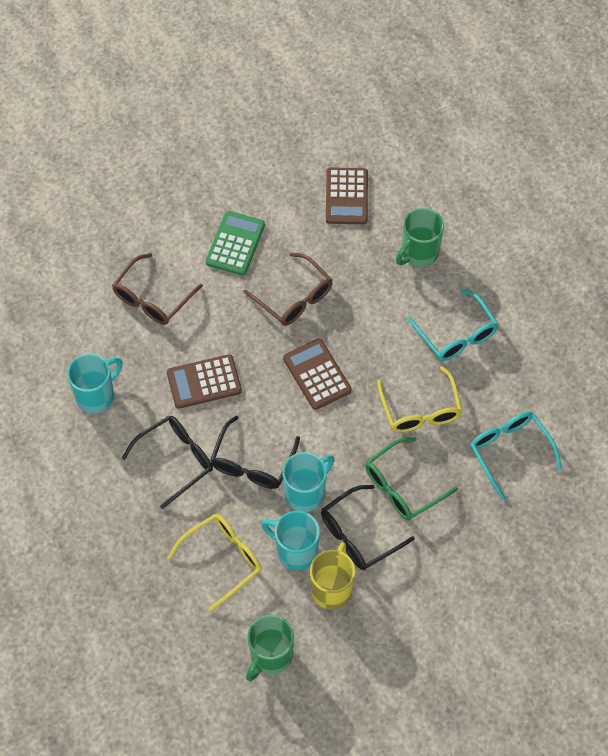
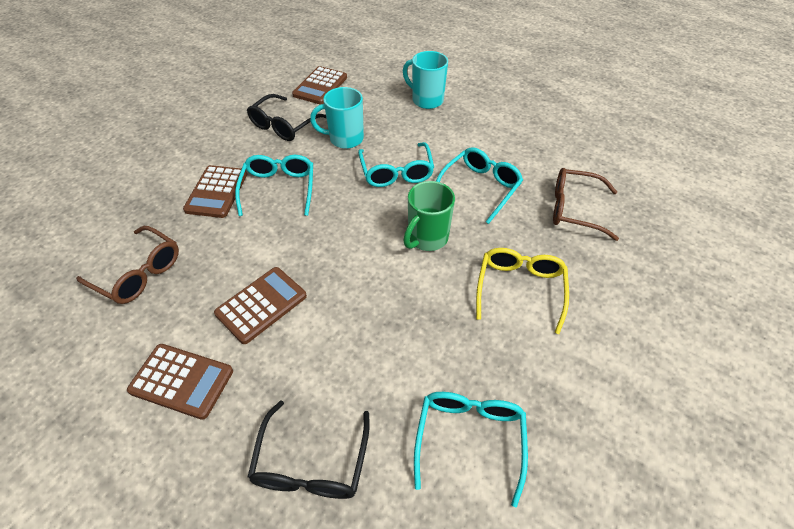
black glasses: 3 -> 2
brown calculator: 3 -> 4
green calculator: 1 -> 0
green glasses: 1 -> 0
green mug: 2 -> 1
turquoise glasses: 2 -> 4
turquoise mug: 3 -> 2
yellow glasses: 2 -> 1
yellow mug: 1 -> 0

